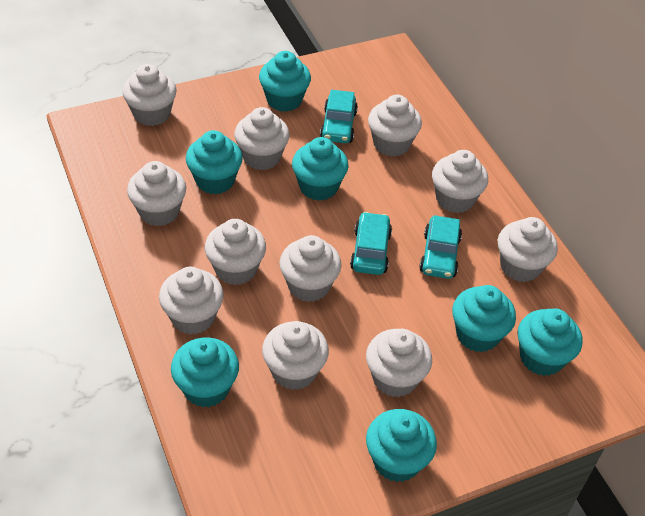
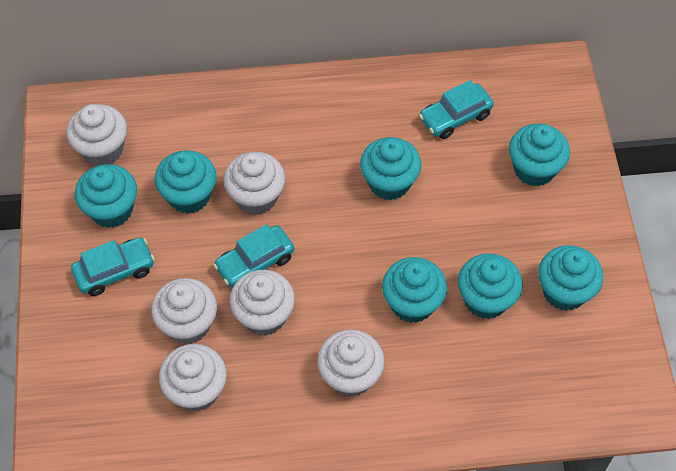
white cupcake: 11 -> 6

